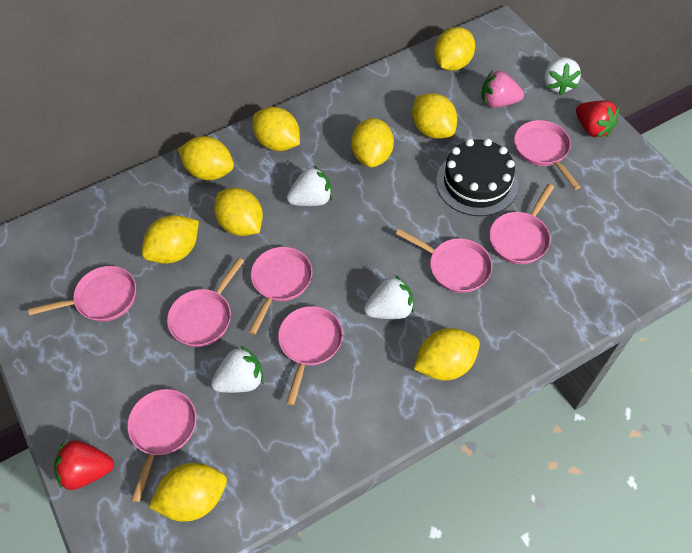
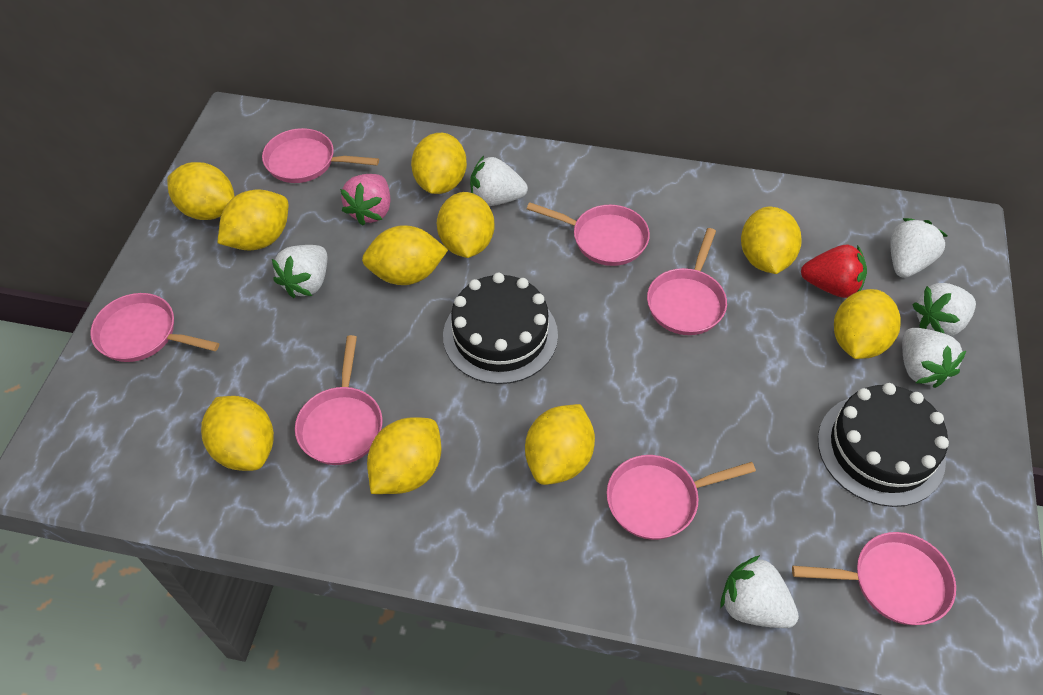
black cake: 1 -> 2
pink pan: 8 -> 7
red strawberry: 2 -> 1
white strawberry: 4 -> 6
yellow lemon: 9 -> 10

